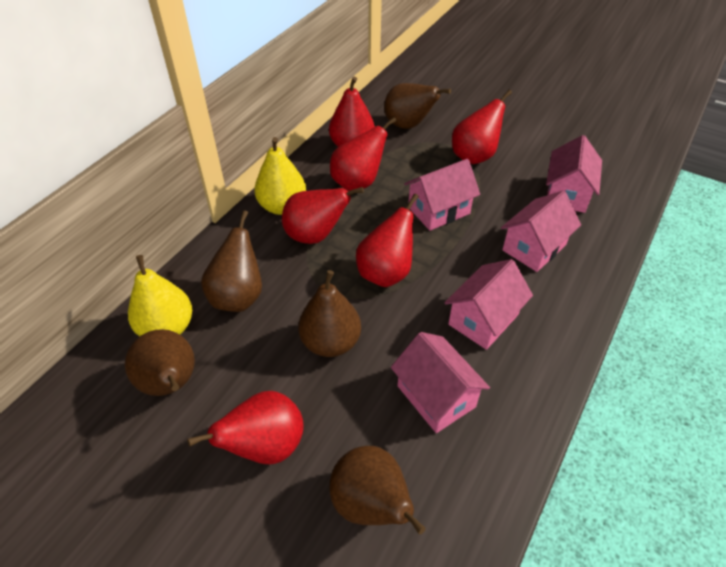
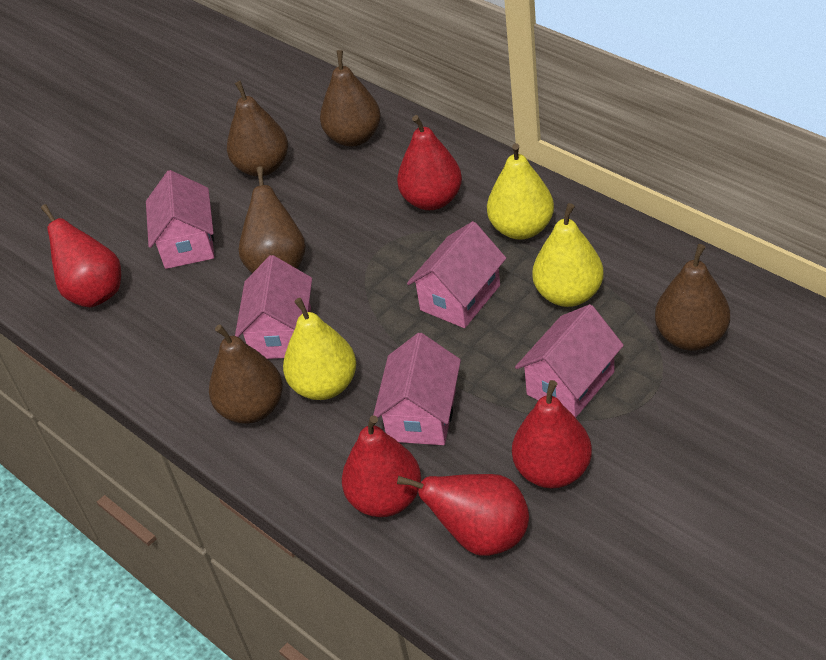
red pear: 6 -> 5
yellow pear: 2 -> 3

